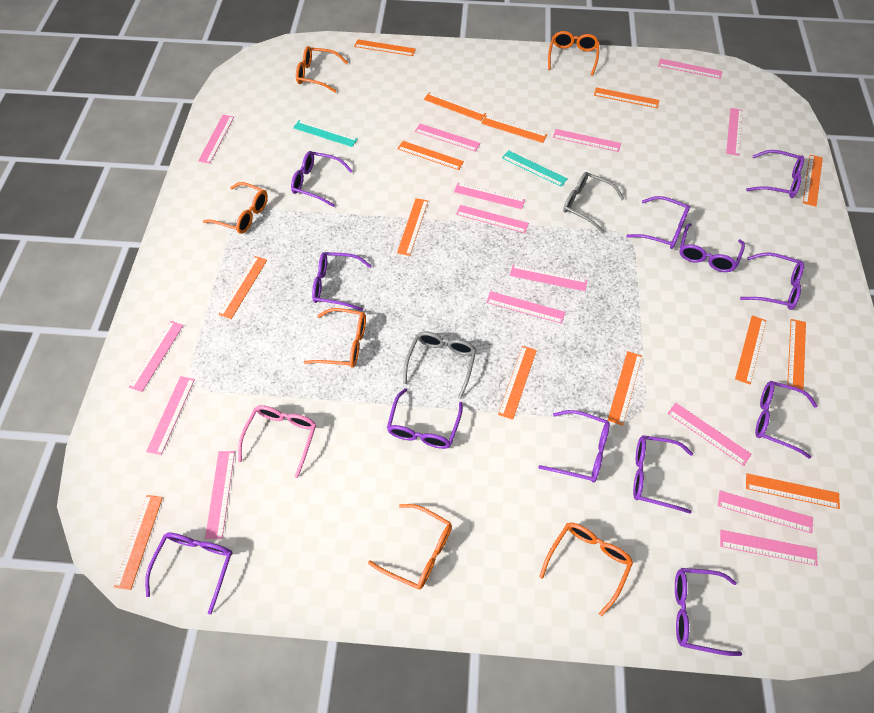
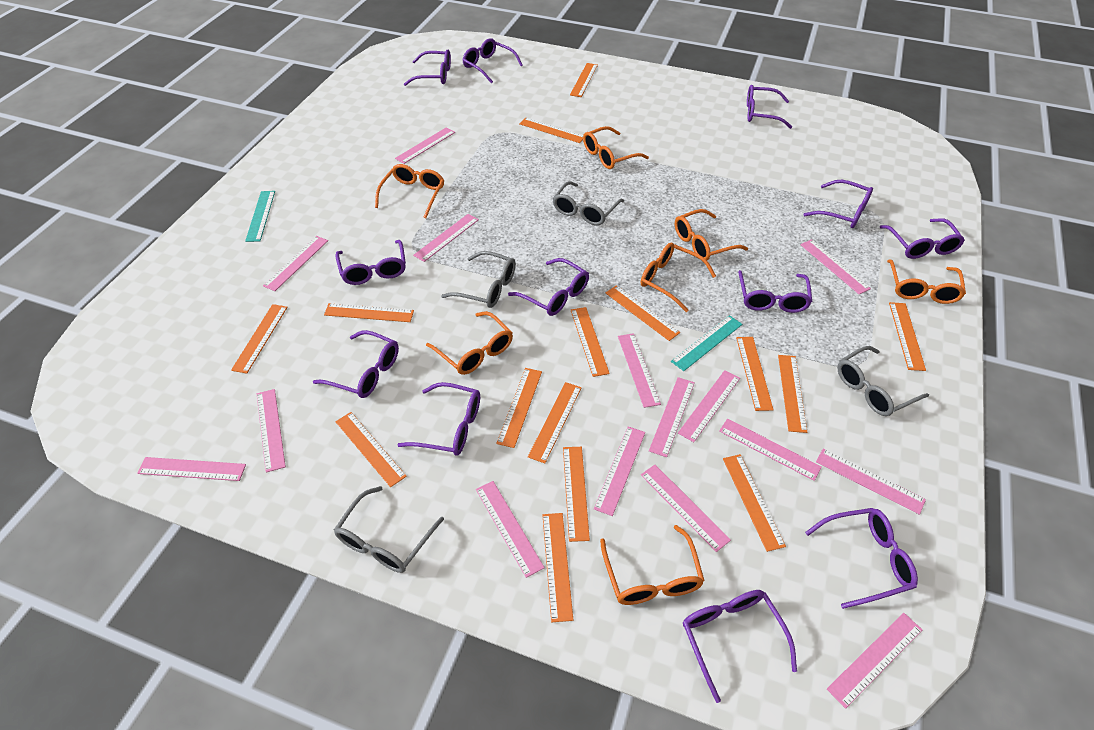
grey glasses: 2 -> 4
orange glasses: 6 -> 7
orange ruler: 14 -> 15
pink glasses: 1 -> 0

